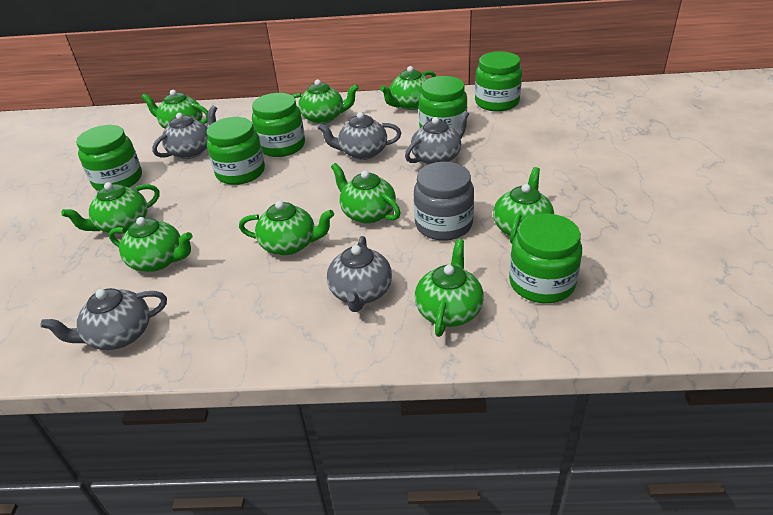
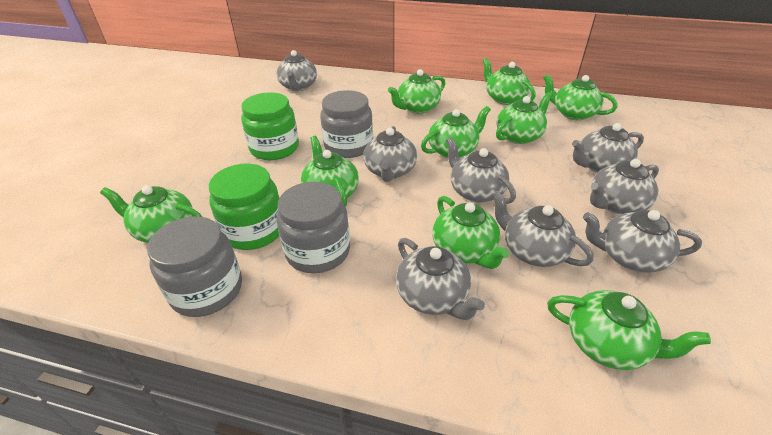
green jar: 6 -> 2
grey jar: 1 -> 3
grey teapot: 5 -> 8

